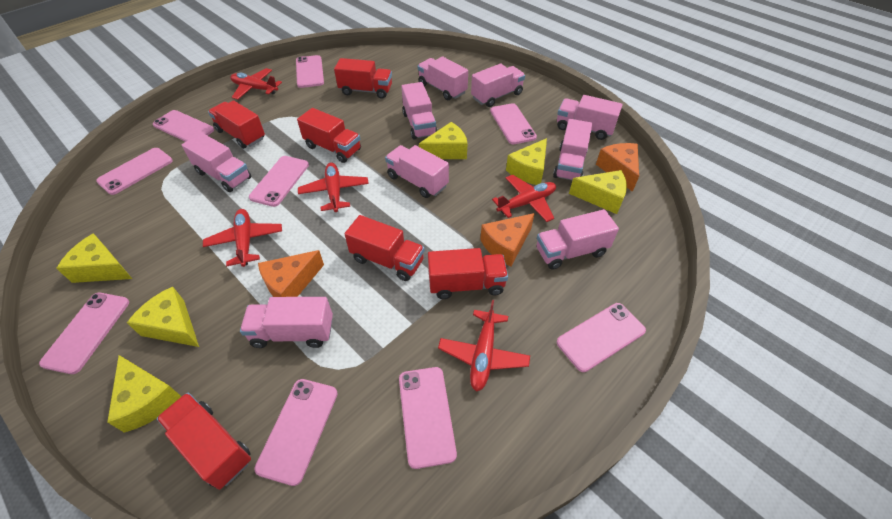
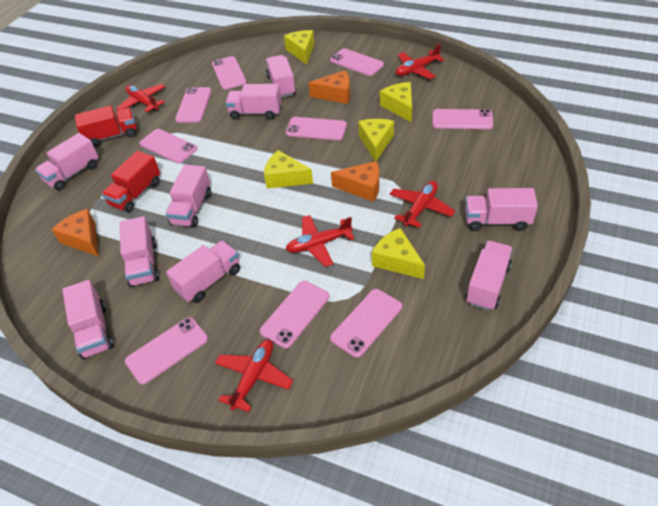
red truck: 6 -> 2
yellow cheese: 6 -> 5

